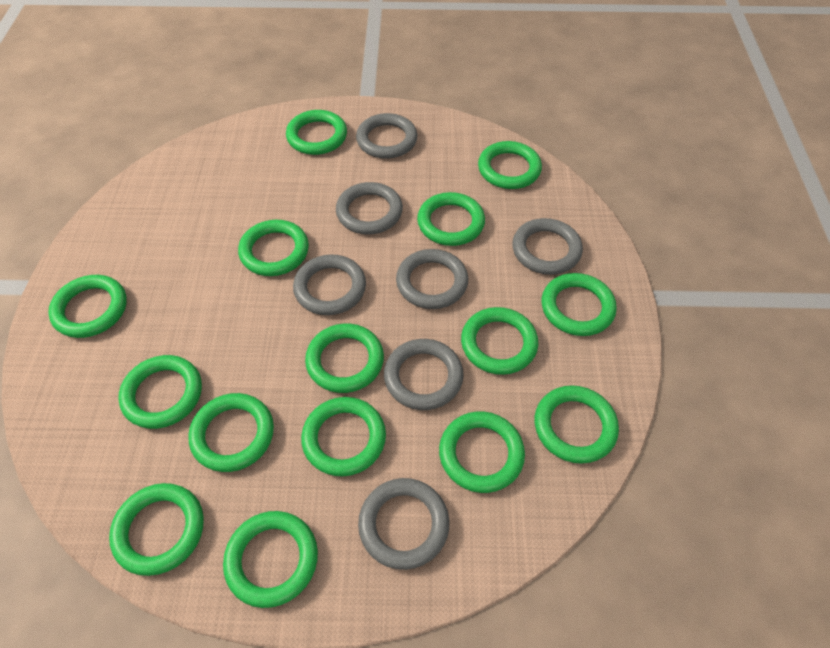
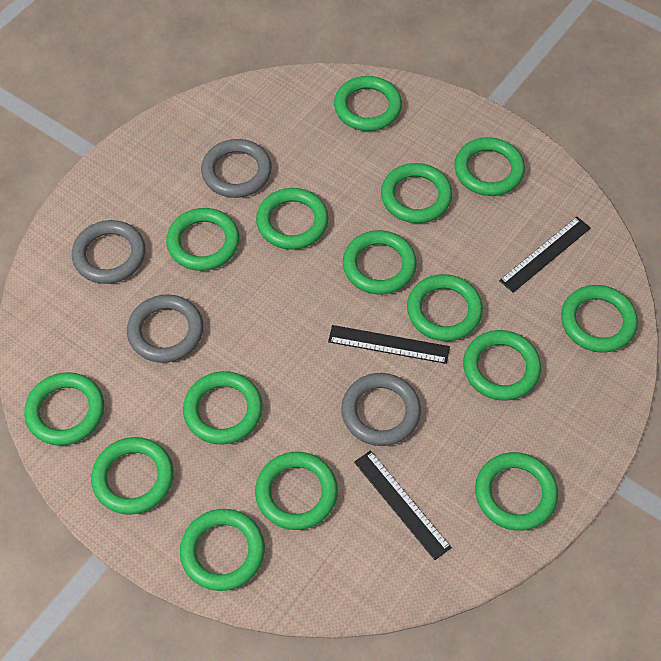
black ruler: 0 -> 3
grey ring: 7 -> 4

